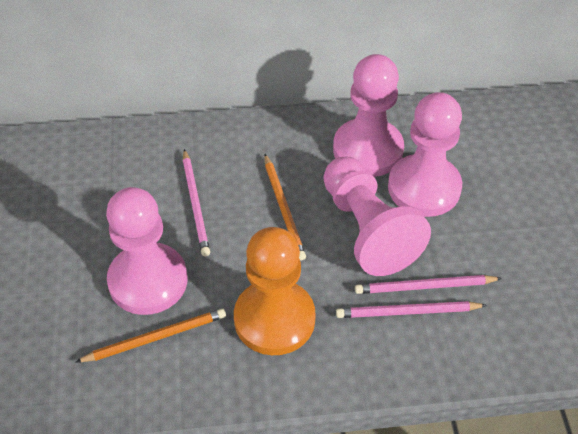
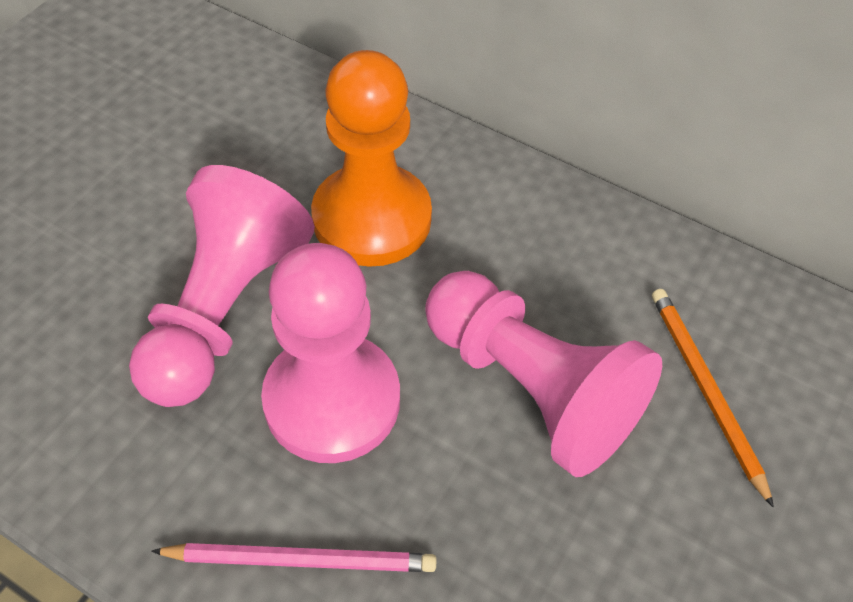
orange pencil: 2 -> 1
pink pawn: 4 -> 3
pink pencil: 3 -> 1

